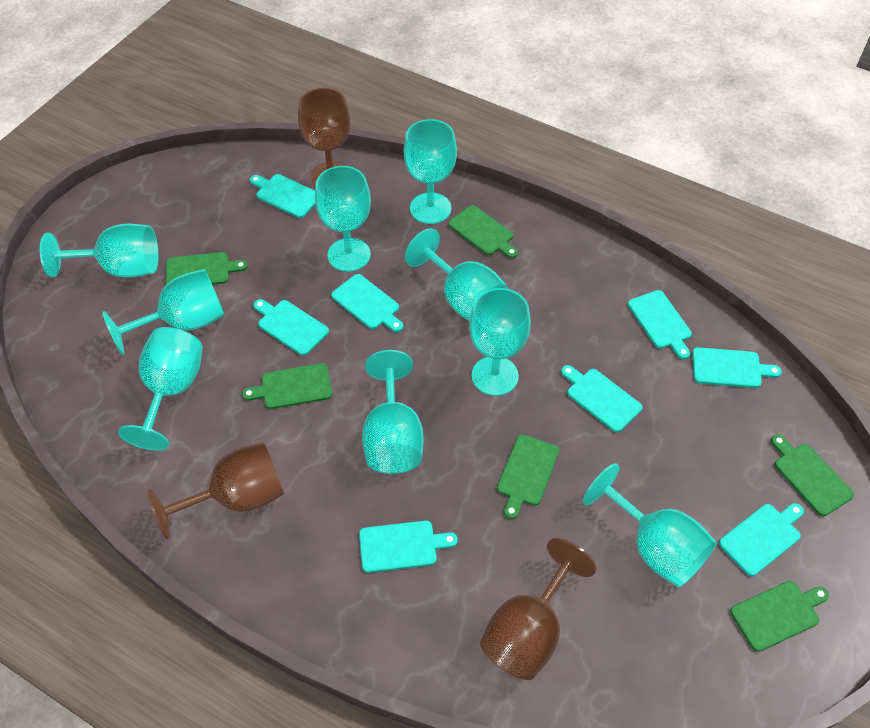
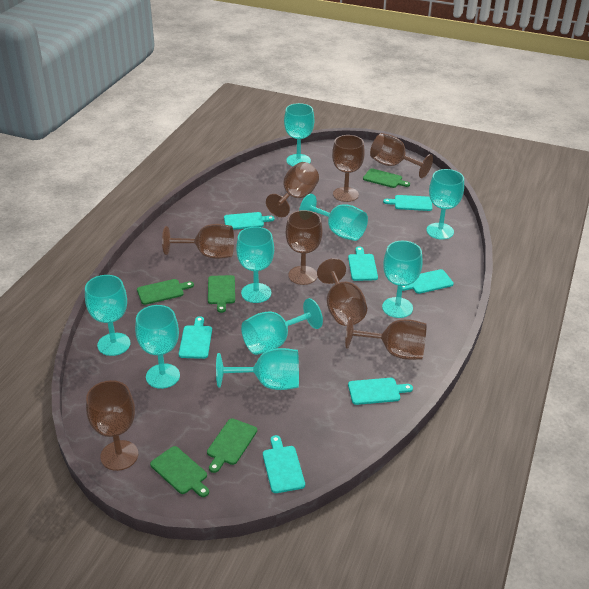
brown goblet: 3 -> 8
green cutting board: 6 -> 5
turquoise cutting board: 8 -> 7

